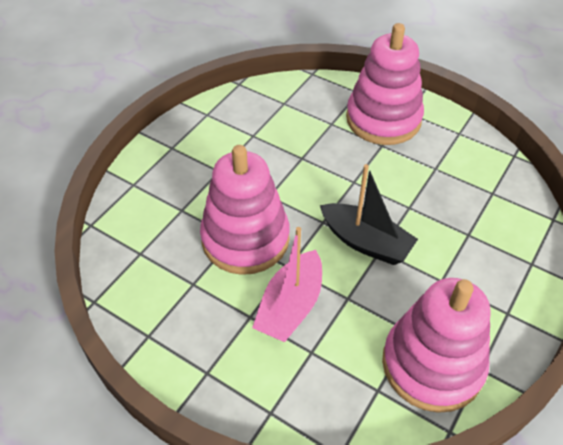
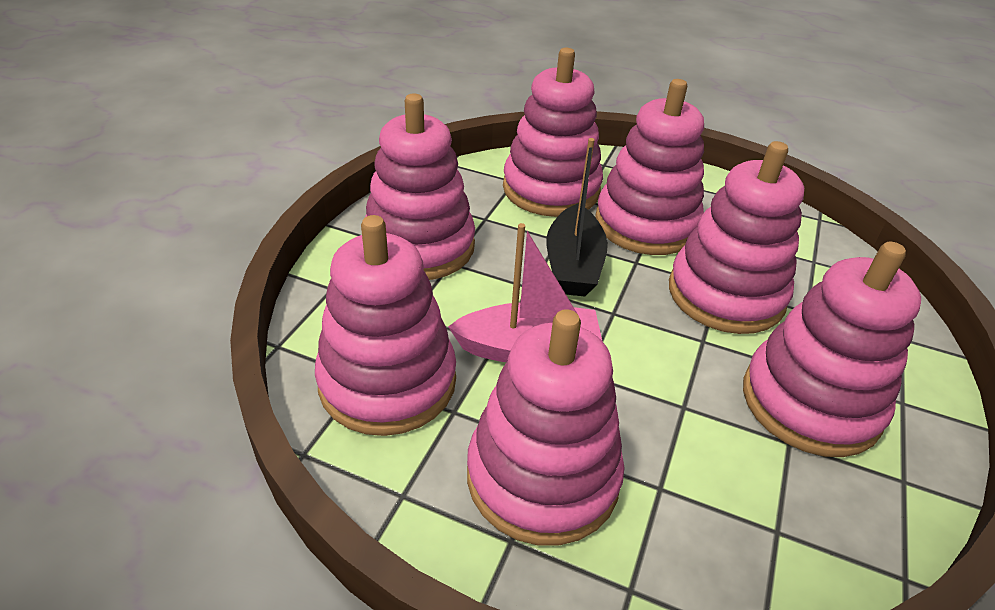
pink stacking toy: 3 -> 7

